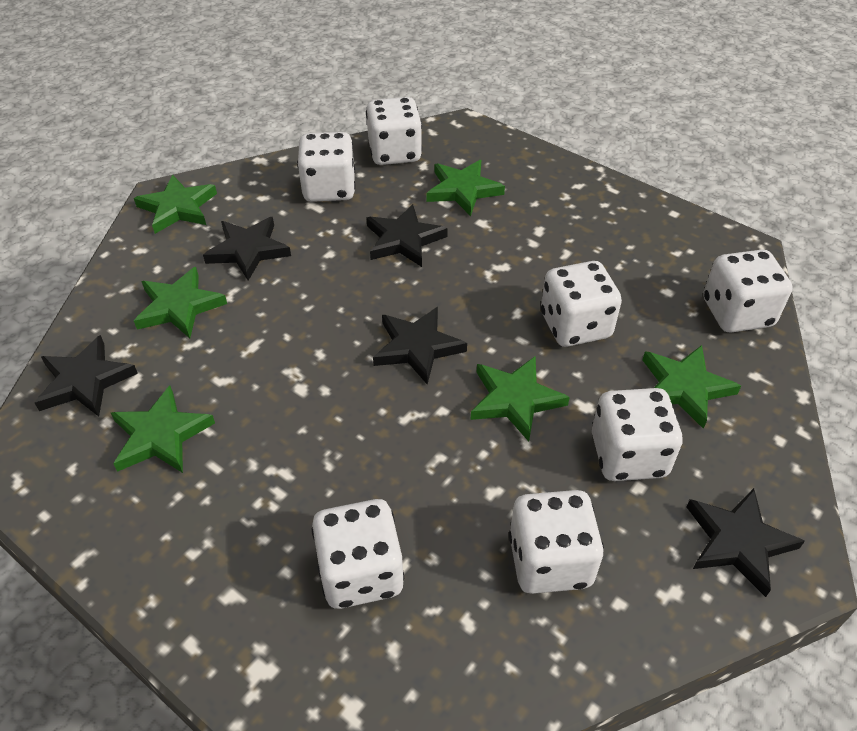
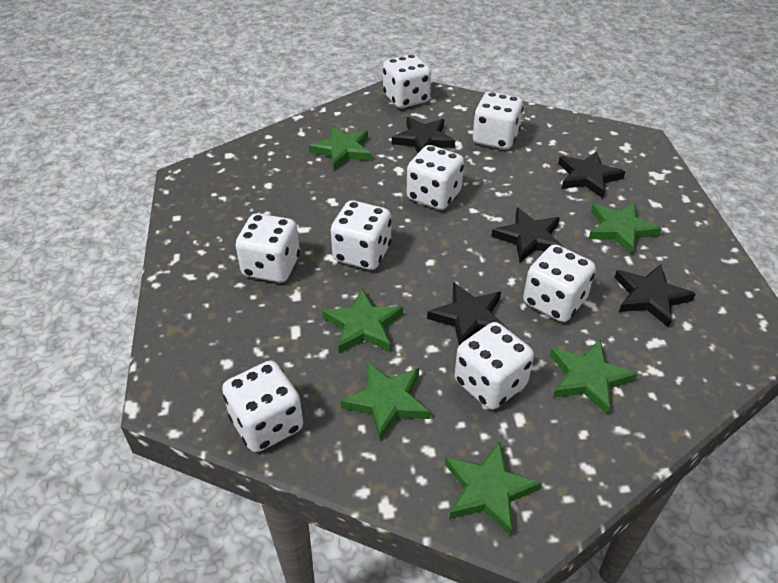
white dice: 7 -> 8

